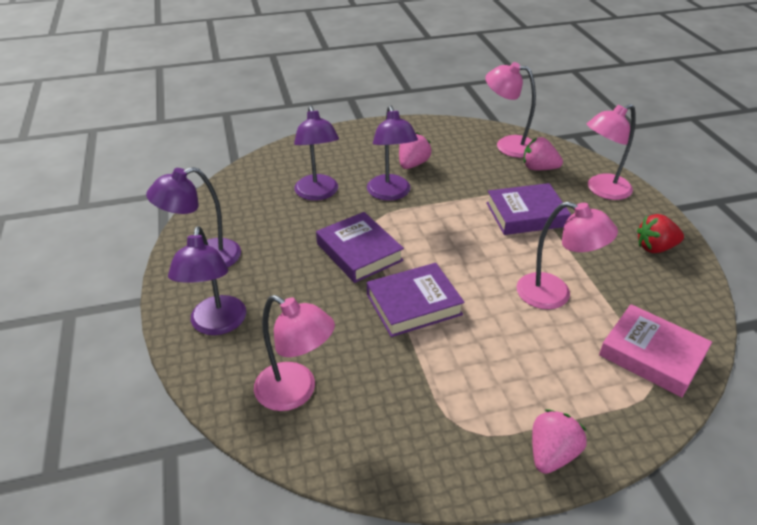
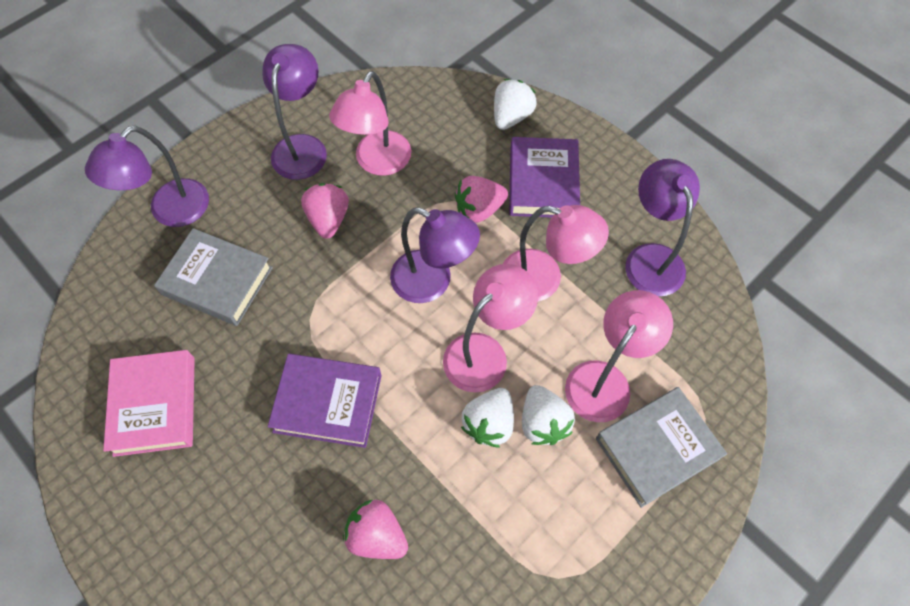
grey book: 0 -> 2
purple book: 3 -> 2
red strawberry: 1 -> 0
white strawberry: 0 -> 3

